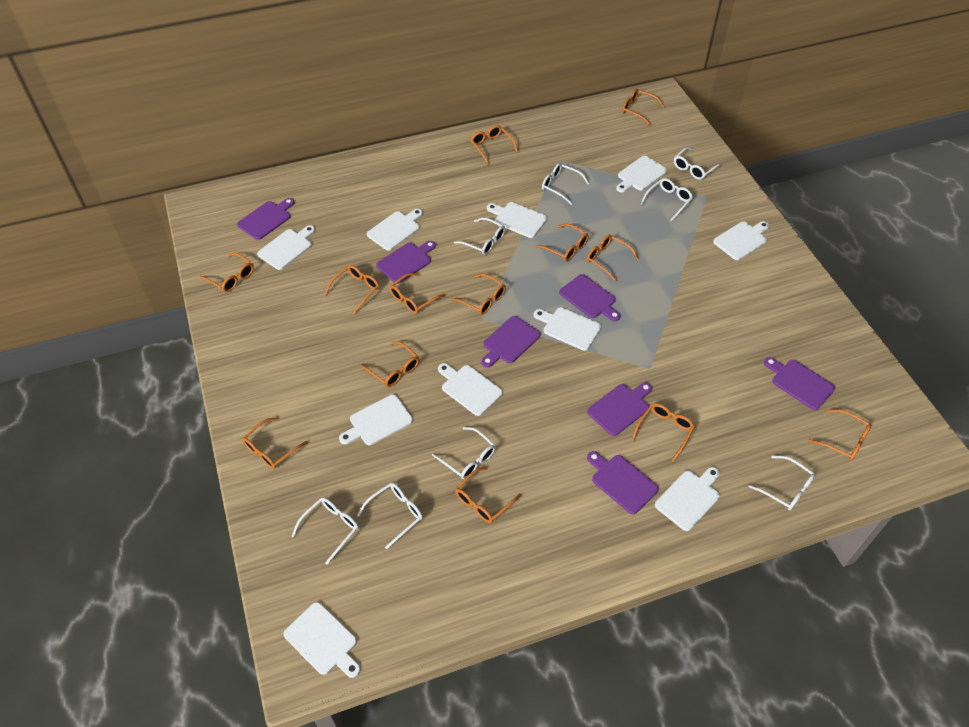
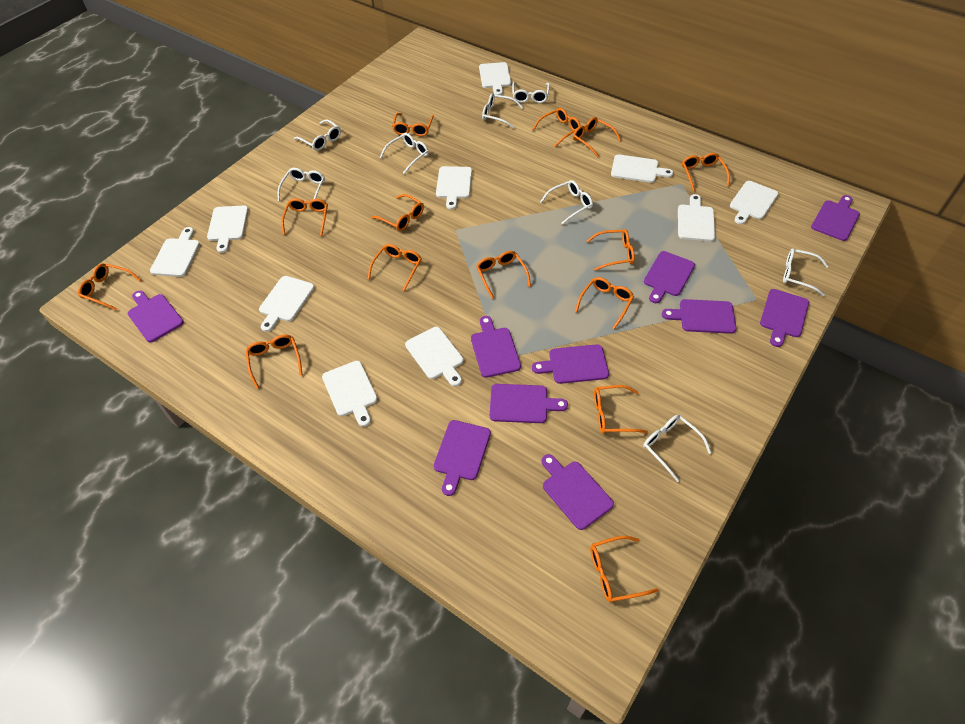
orange glasses: 13 -> 14
purple cutting board: 7 -> 10

